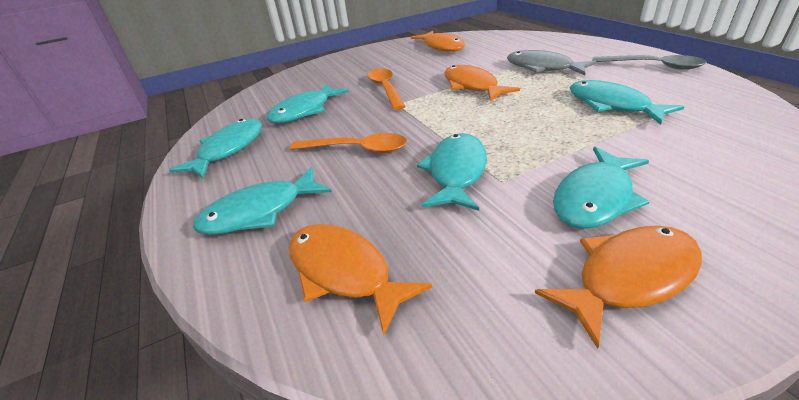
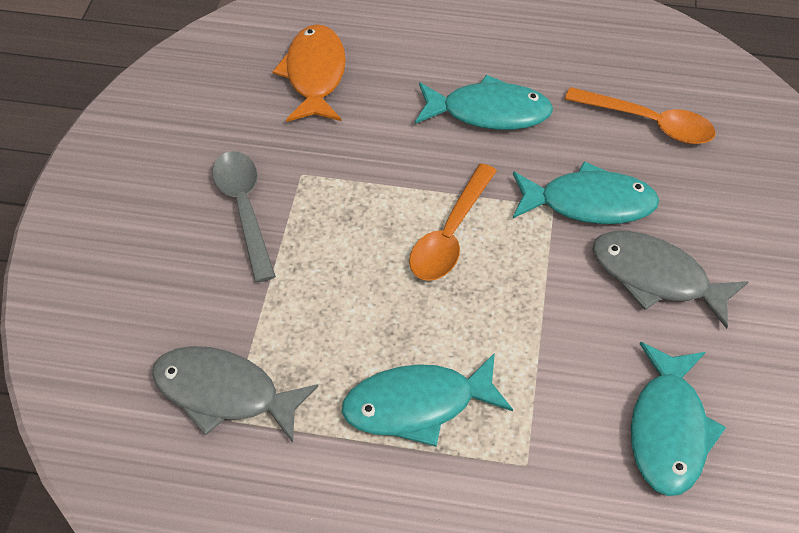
grey fish: 1 -> 2
orange fish: 4 -> 1
turquoise fish: 6 -> 4

